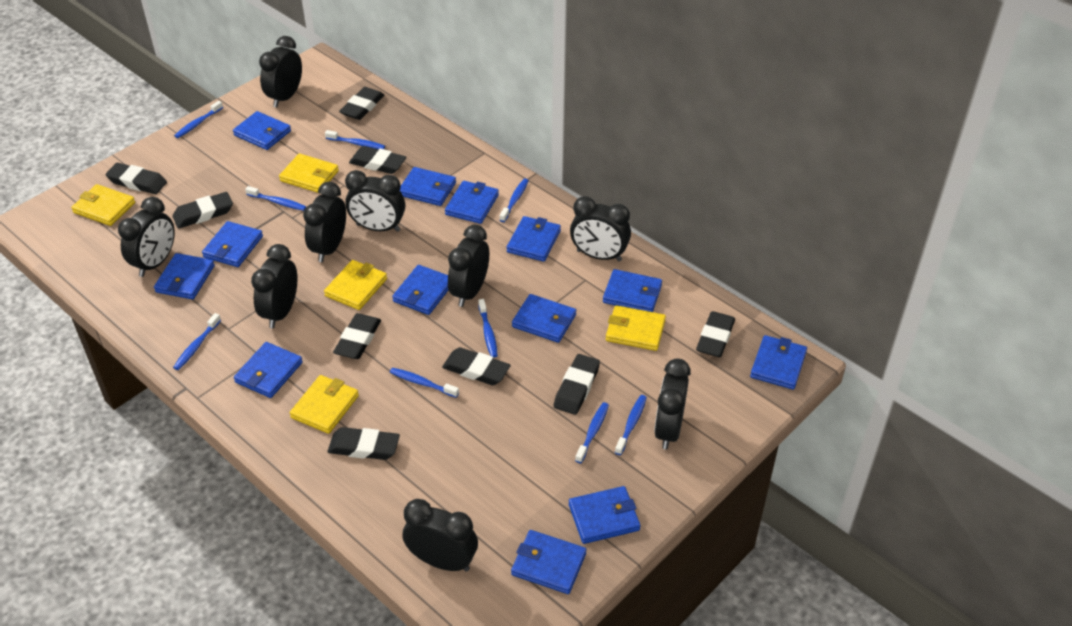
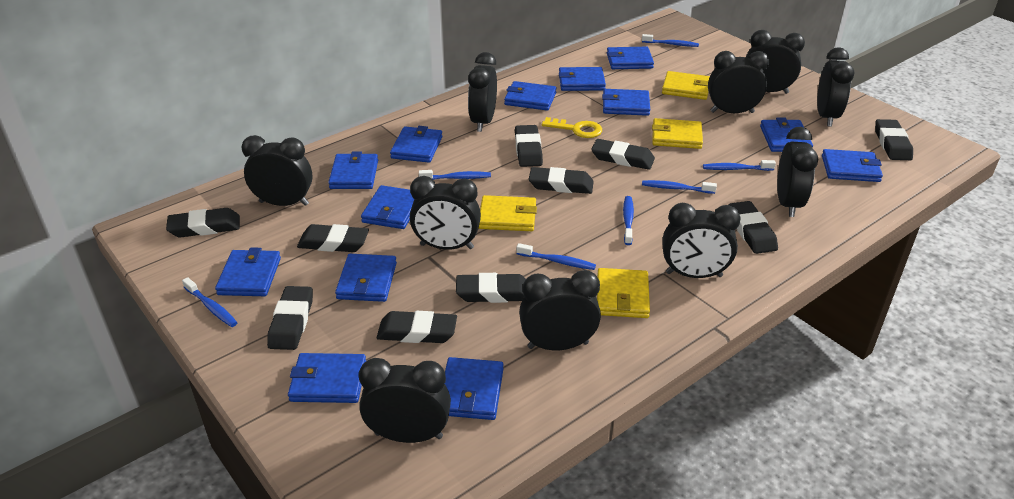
black clock: 9 -> 10
black eraser: 9 -> 10
blue toothbrush: 9 -> 7
yellow key: 0 -> 1
yellow wallet: 5 -> 4

